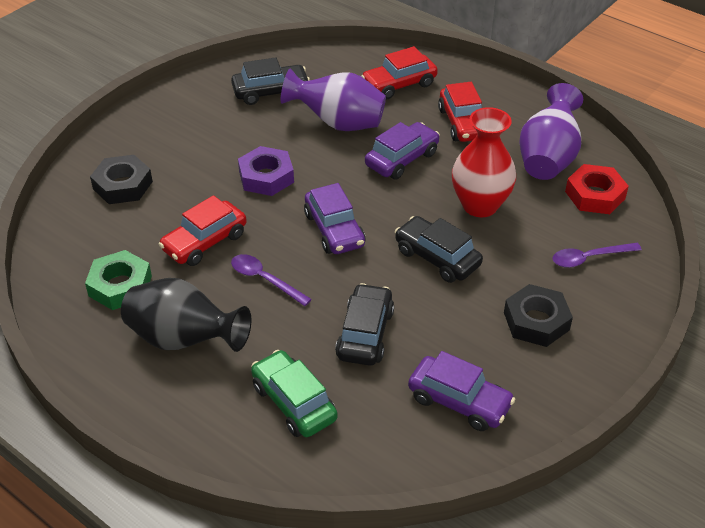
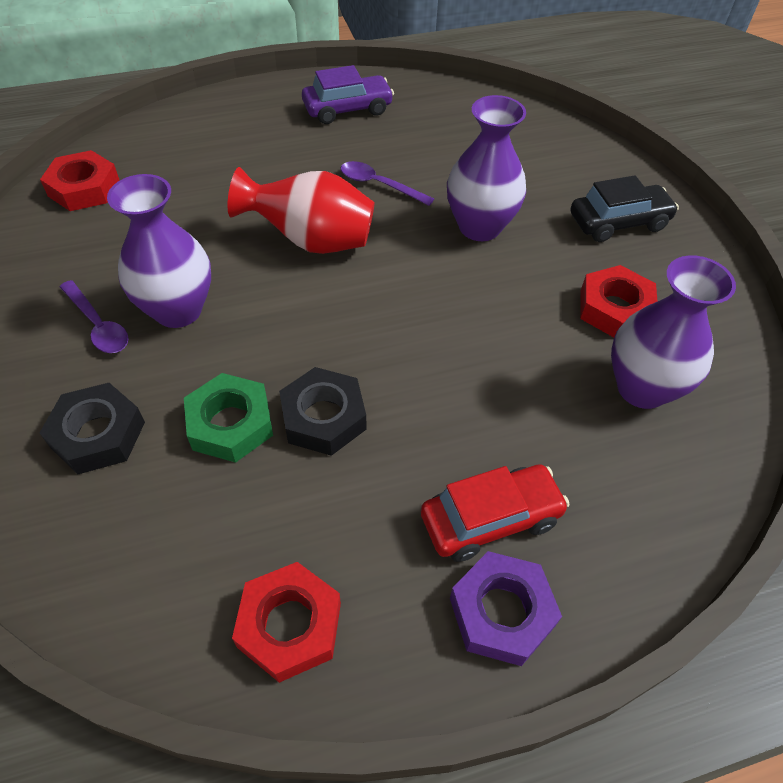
black car: 3 -> 1
black vase: 1 -> 0
green car: 1 -> 0
purple car: 3 -> 1
purple vase: 2 -> 3
red car: 3 -> 1
red nut: 1 -> 3

